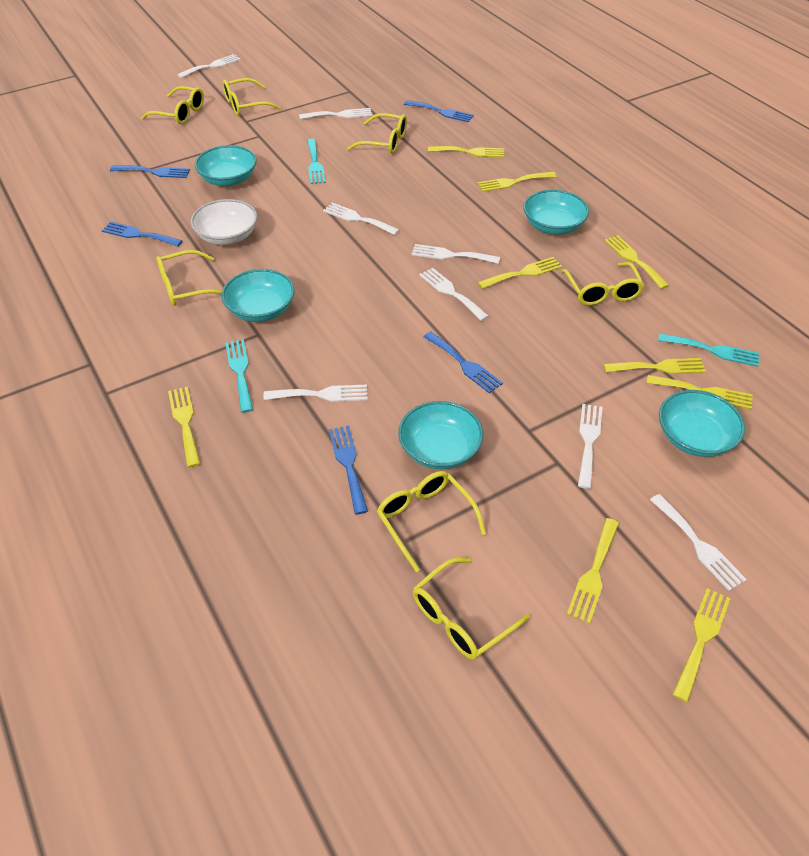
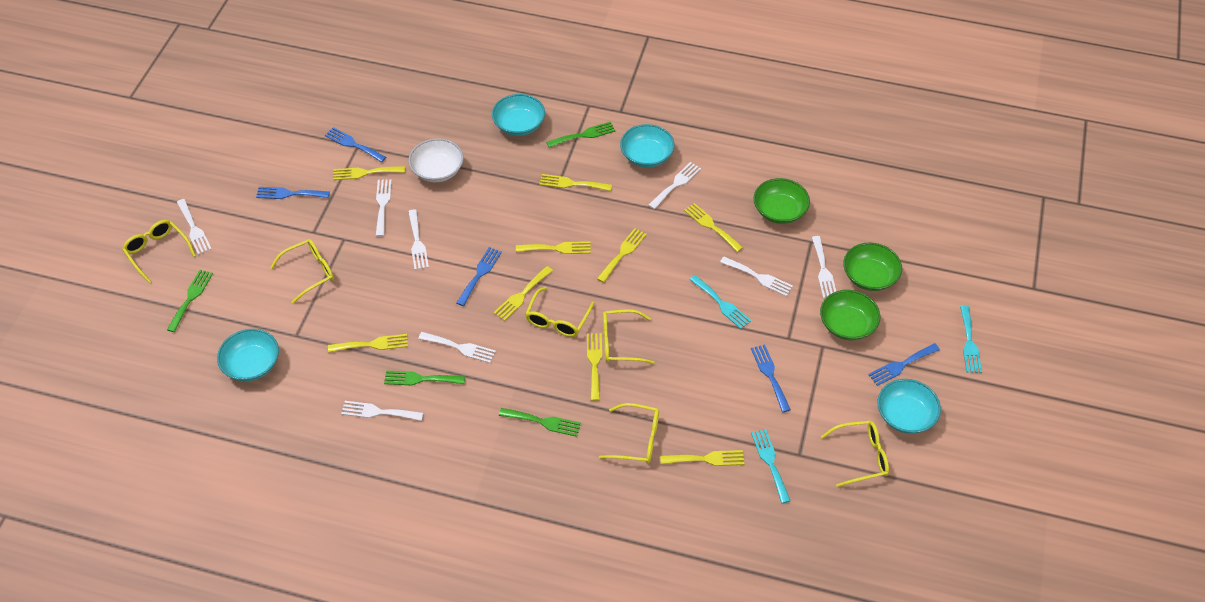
green bowl: 0 -> 3
green fork: 0 -> 4
turquoise bowl: 5 -> 4
yellow glasses: 7 -> 6

